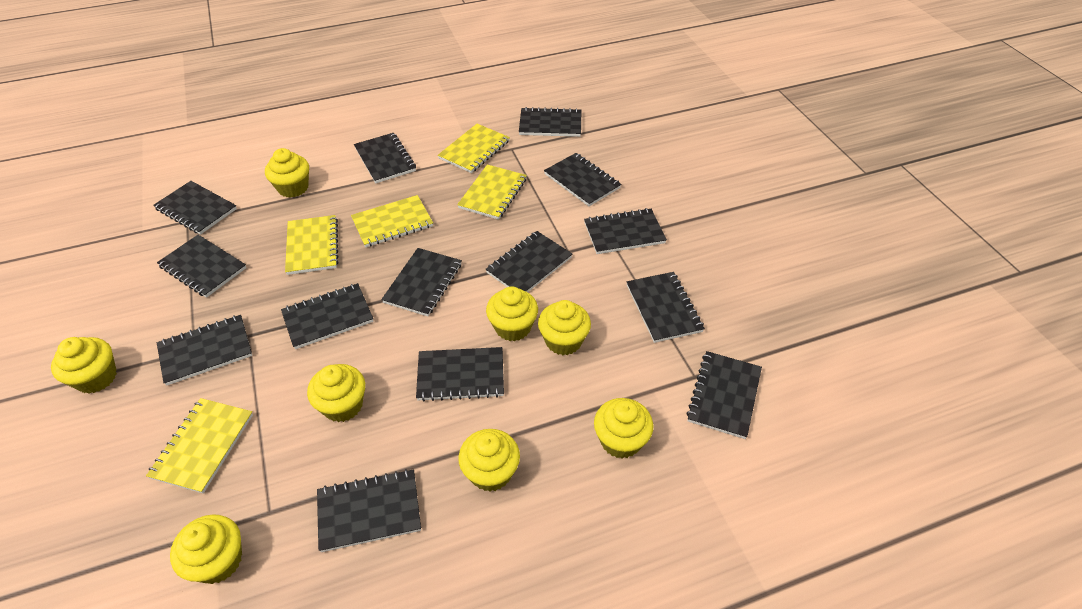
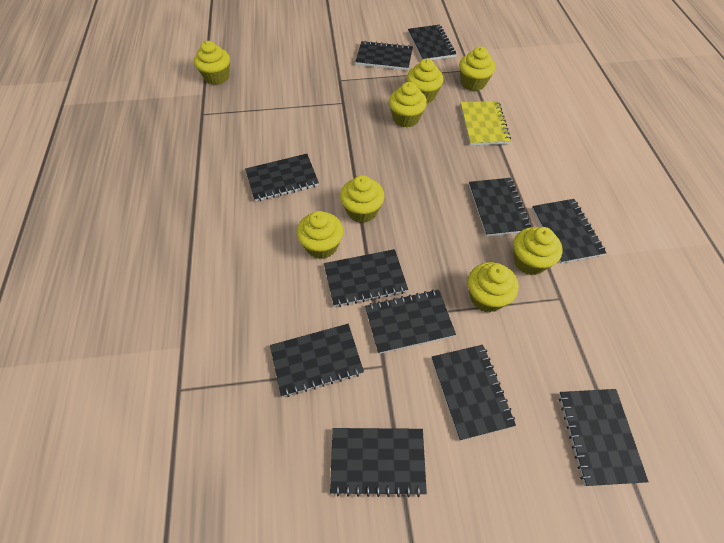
black notebook: 14 -> 11
yellow notebook: 5 -> 1

